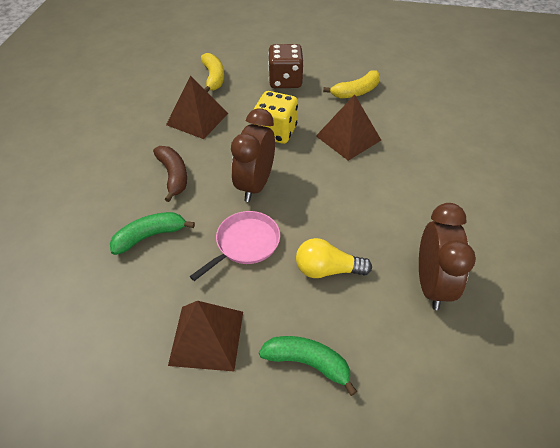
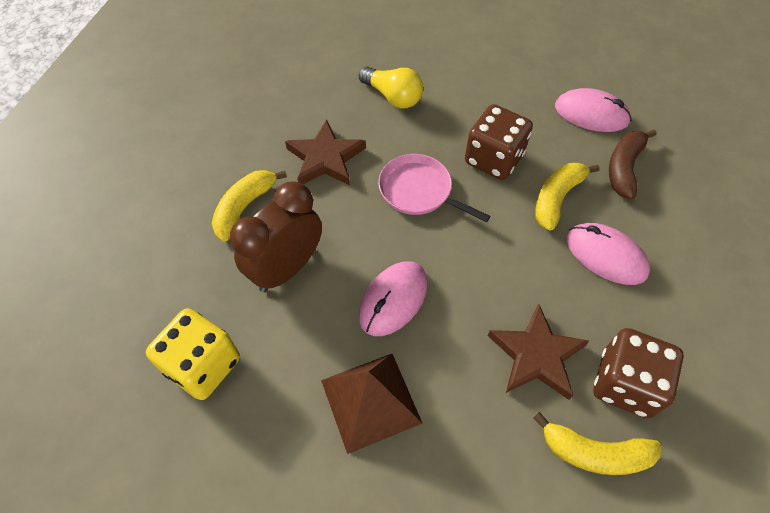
brown clock: 2 -> 1
brown dice: 1 -> 2
brown pyramid: 3 -> 1
brown star: 0 -> 2
green banana: 2 -> 0
pink mouse: 0 -> 3
yellow banana: 2 -> 3

